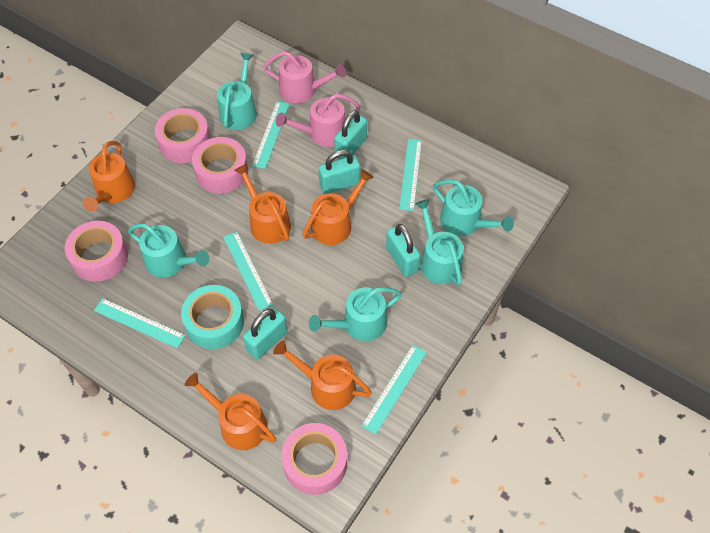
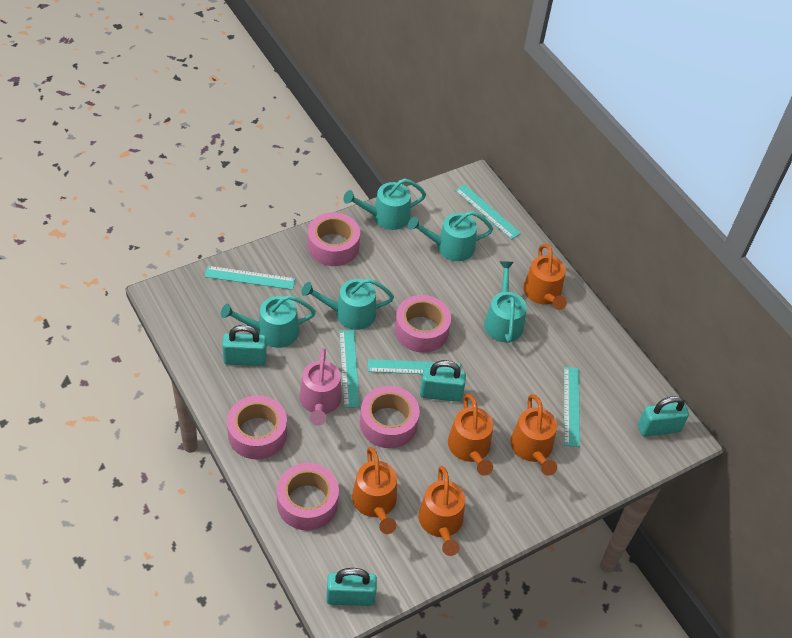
pink tape: 4 -> 5
pink watering can: 2 -> 1
turquoise tape: 1 -> 0

